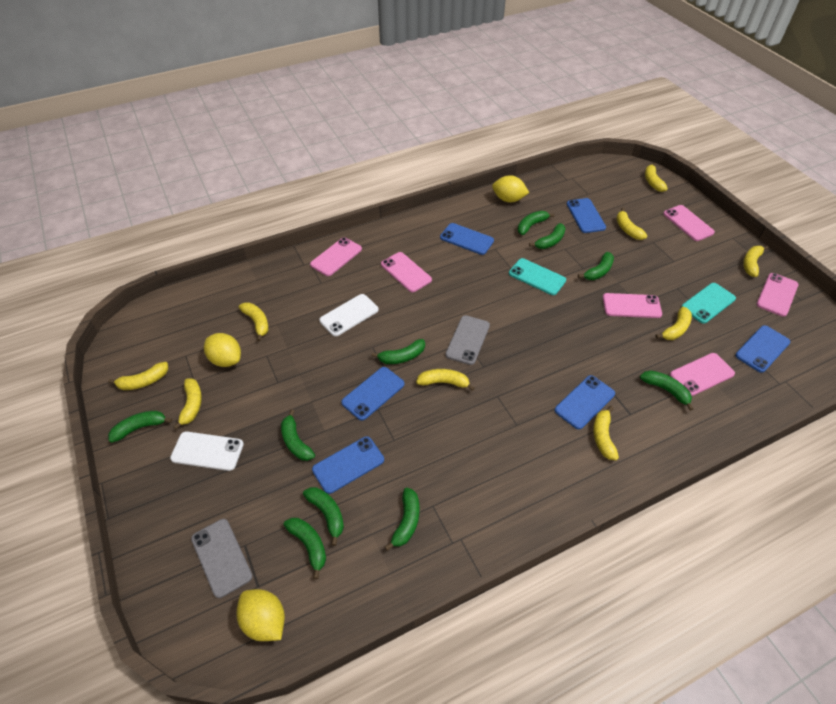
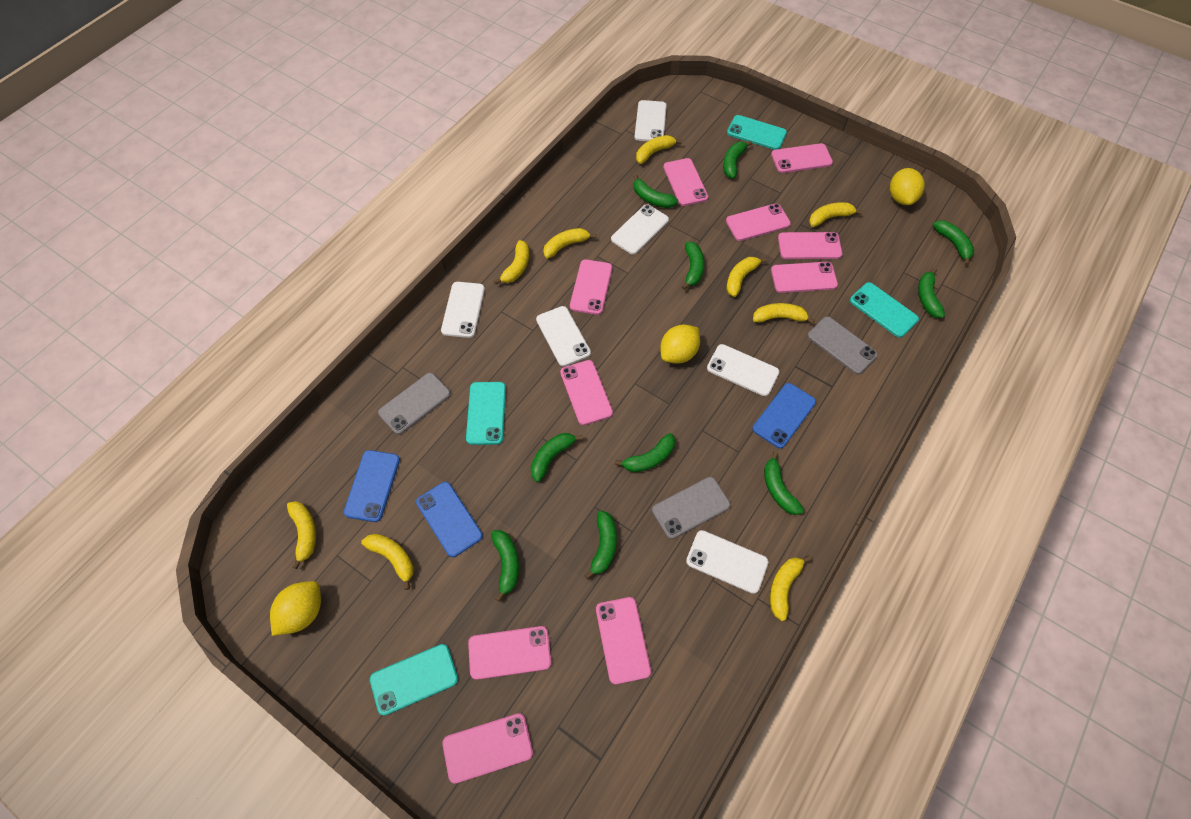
blue phone: 6 -> 3
grey phone: 2 -> 3
pink phone: 6 -> 10
turquoise phone: 2 -> 4
white phone: 2 -> 6

